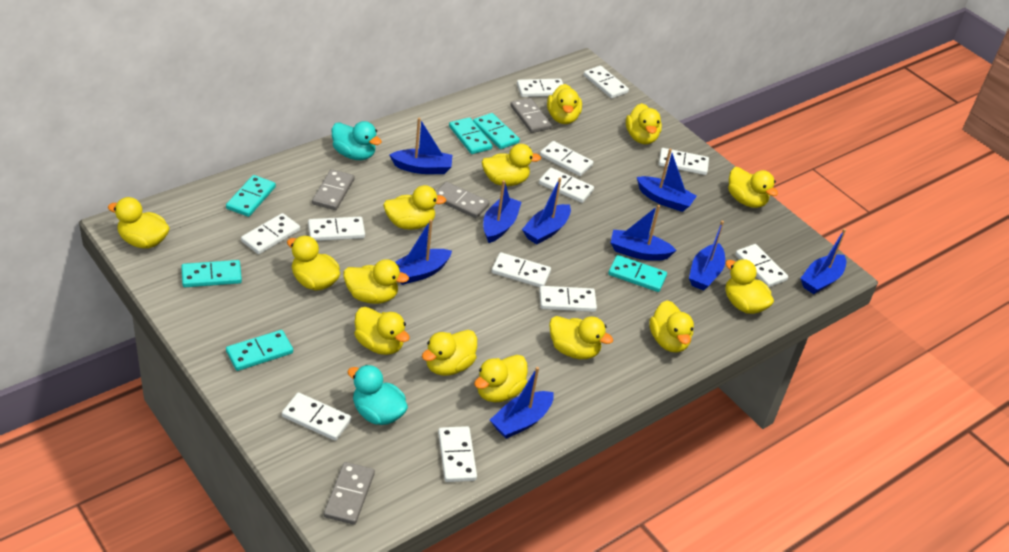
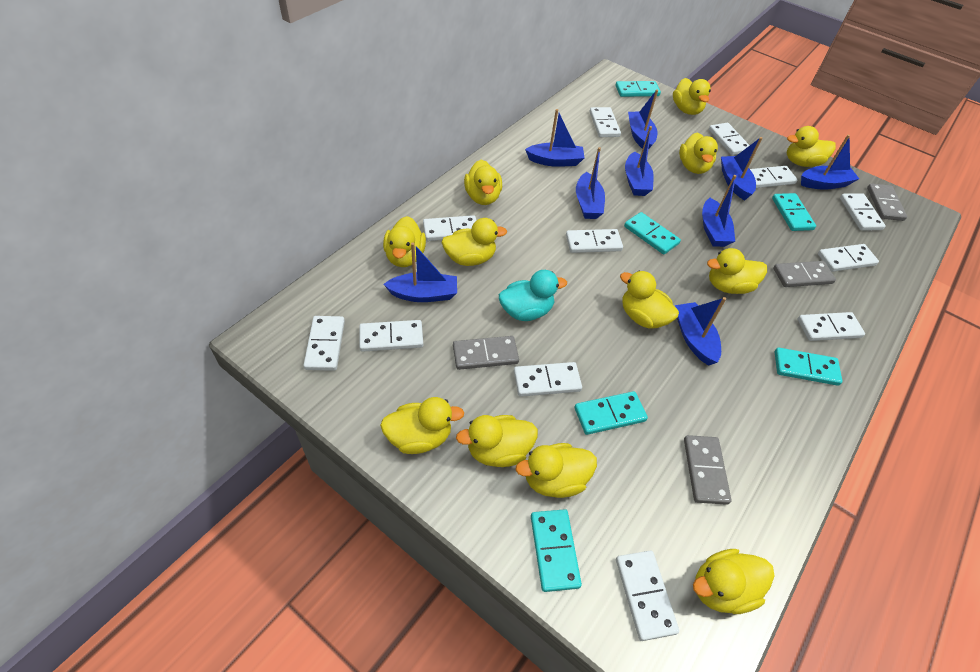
turquoise duck: 2 -> 1
yellow duck: 14 -> 12

